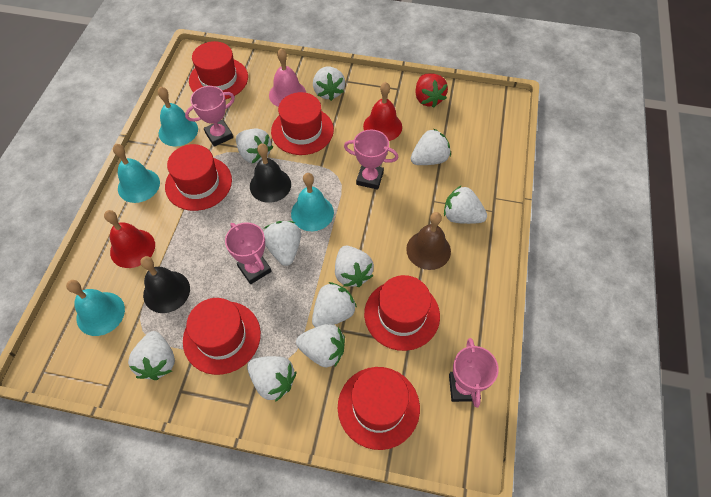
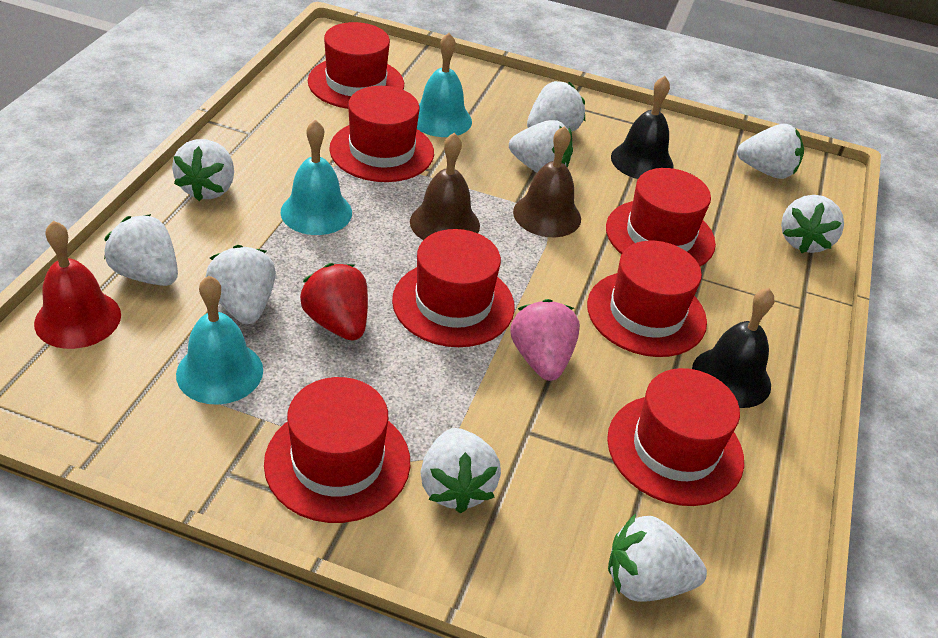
brown bell: 1 -> 2
pink bell: 1 -> 0
pink strawberry: 0 -> 1
pink trophy: 4 -> 0
red bell: 2 -> 1
red hat: 6 -> 7
turquoise bell: 4 -> 3
white strawberry: 10 -> 9

